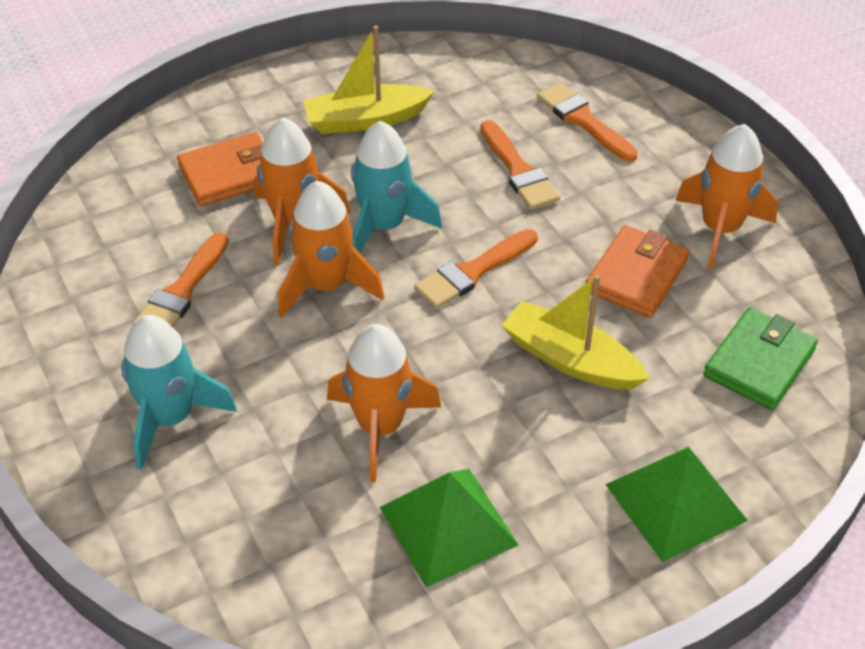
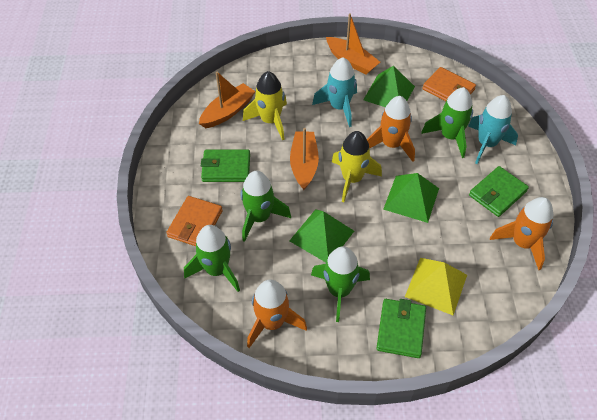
green pyramid: 2 -> 3
green rocket: 0 -> 4
green wallet: 1 -> 3
orange boat: 0 -> 3
orange brush: 4 -> 0
orange rocket: 4 -> 3
yellow boat: 2 -> 0
yellow pyramid: 0 -> 1
yellow rocket: 0 -> 2

